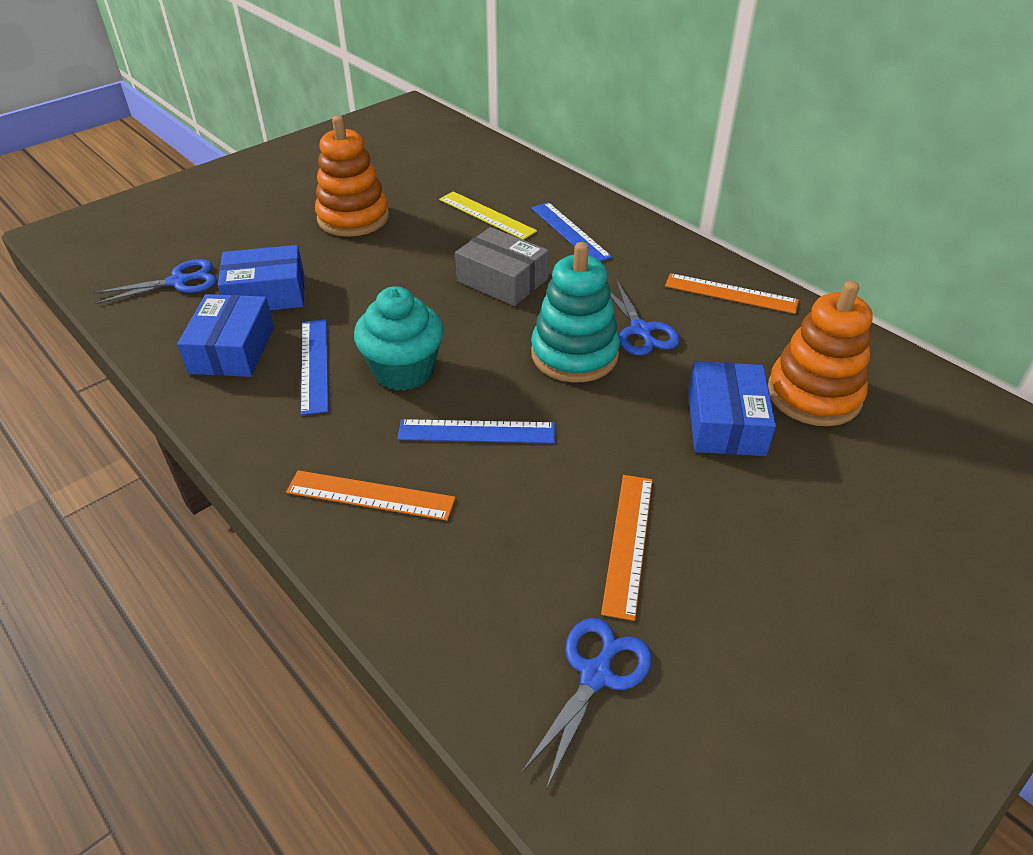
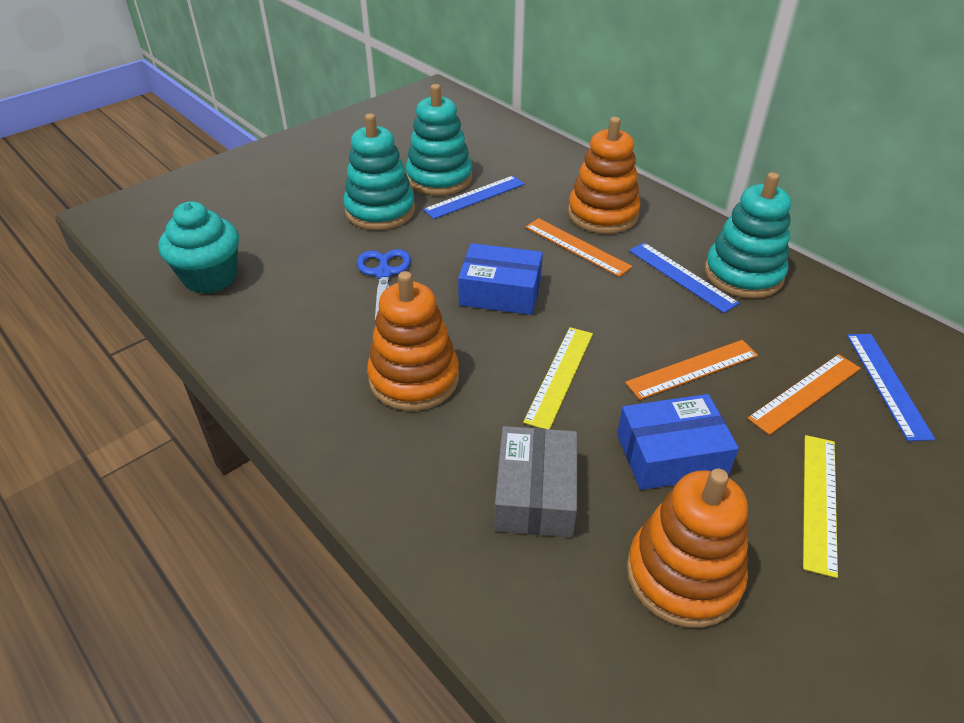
blue box: 3 -> 2
blue scissors: 3 -> 1
orange stacking toy: 2 -> 3
turquoise stacking toy: 1 -> 3
yellow ruler: 1 -> 2

